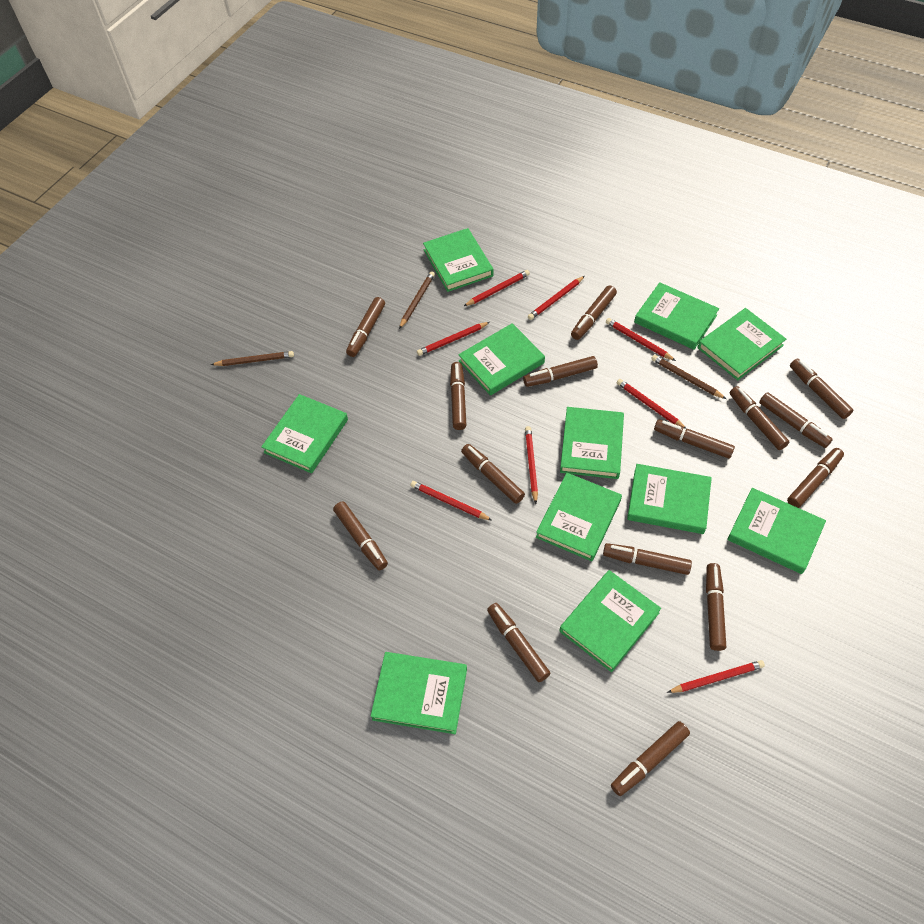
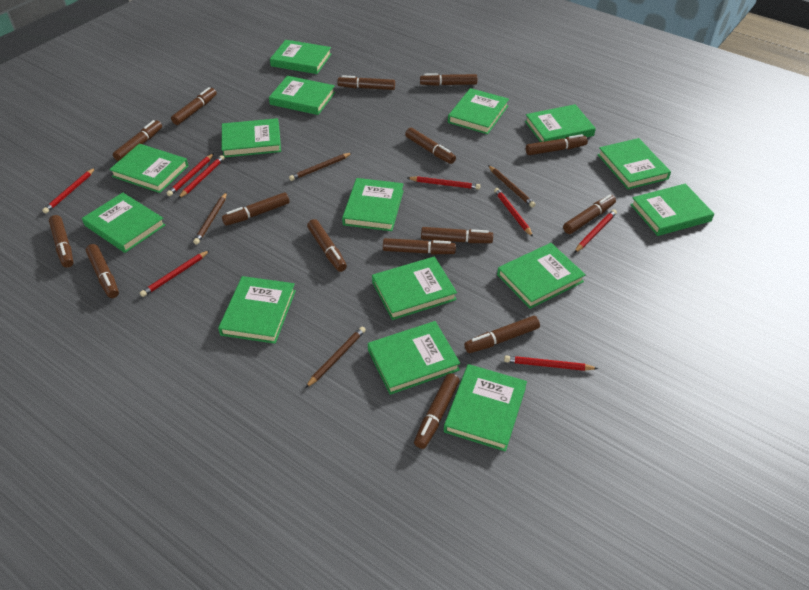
brown pencil: 3 -> 4
green book: 11 -> 15

